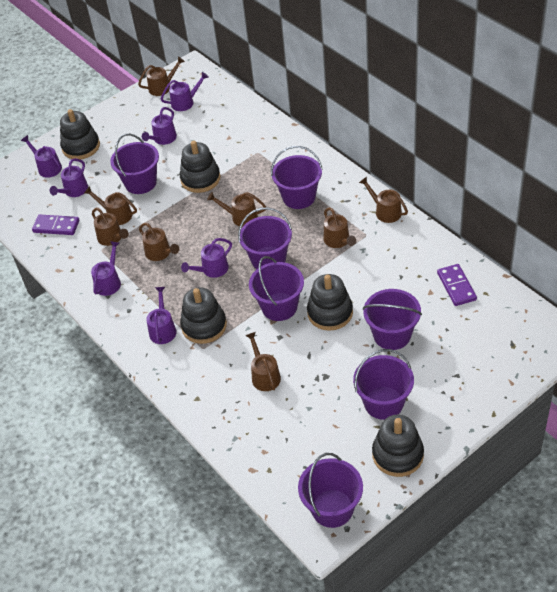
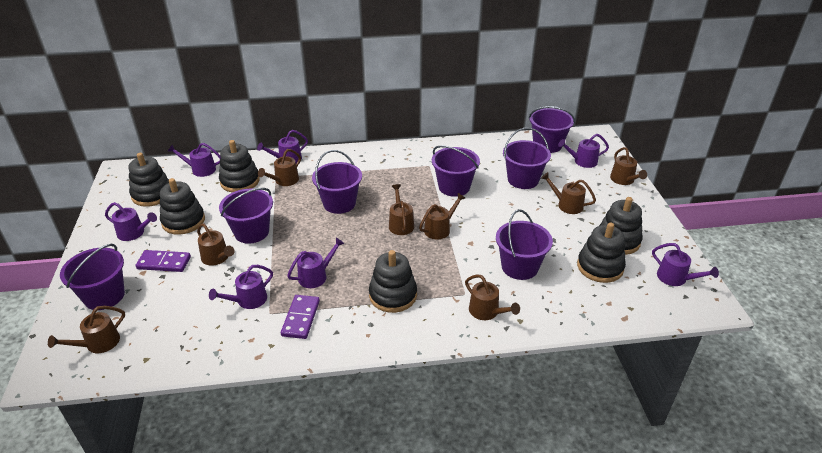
black stacking toy: 5 -> 6

